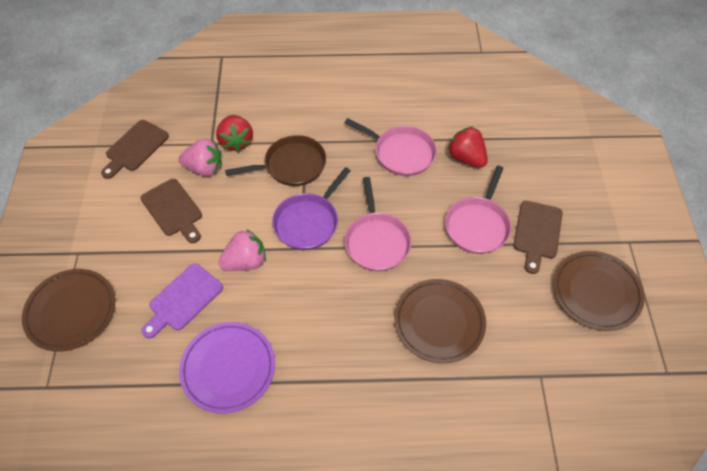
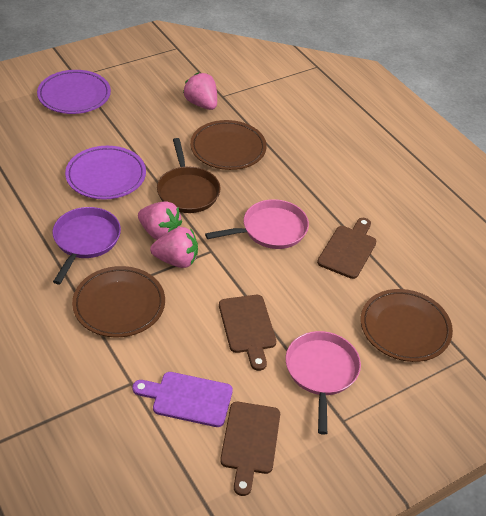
pink pan: 3 -> 2
pink strawberry: 2 -> 3
purple plate: 1 -> 2
red strawberry: 2 -> 0

